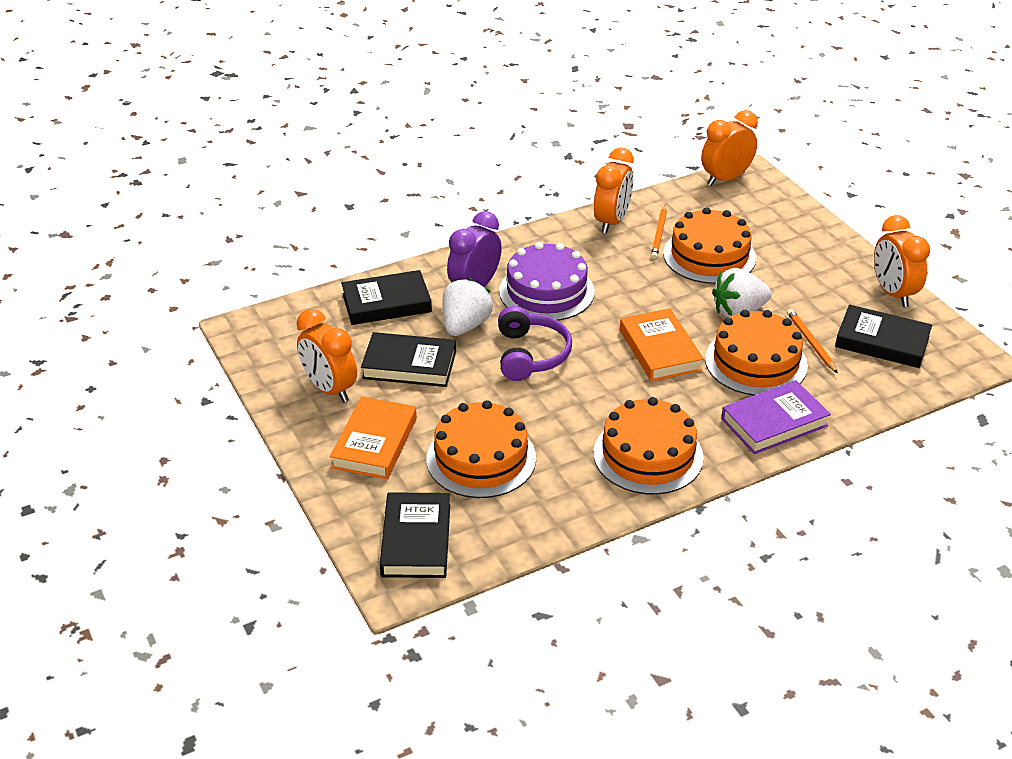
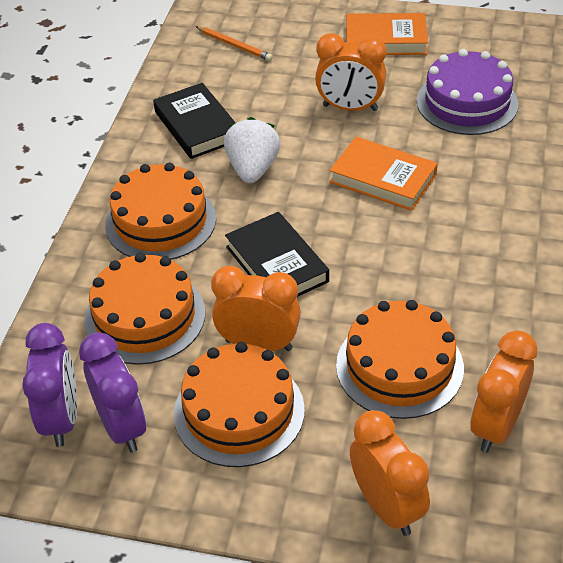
black book: 4 -> 2
orange pencil: 2 -> 1
purple book: 1 -> 0
purple clock: 1 -> 2
purple headphones: 1 -> 0
white strawberry: 2 -> 1

